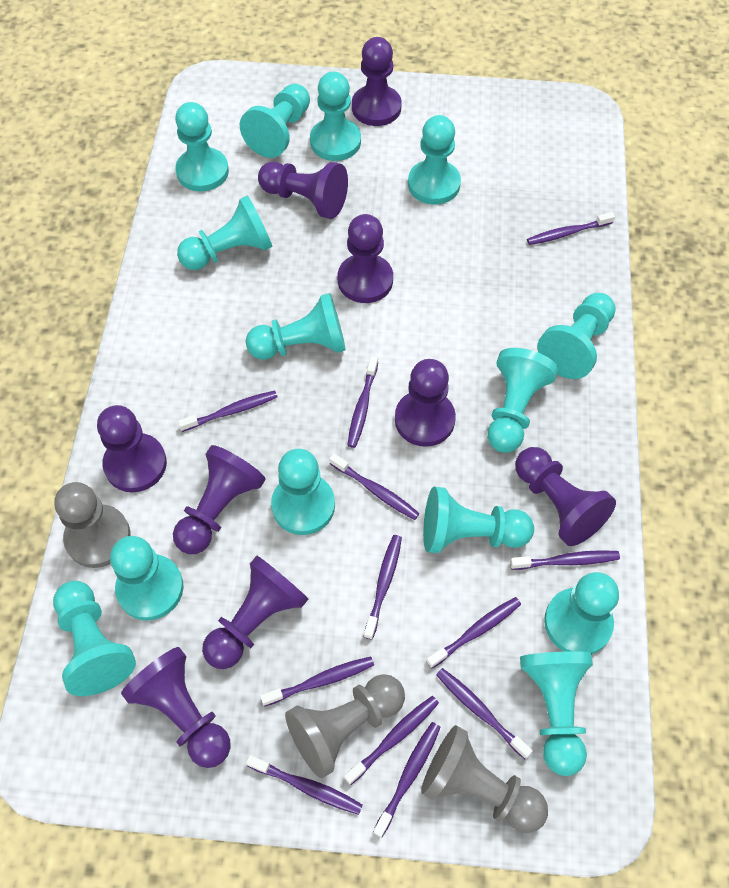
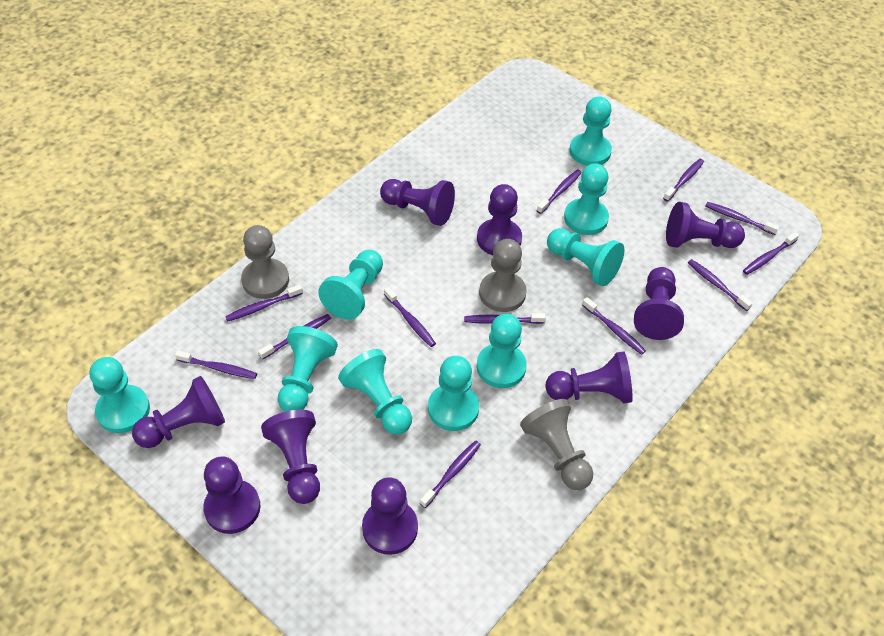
turquoise pawn: 14 -> 9

